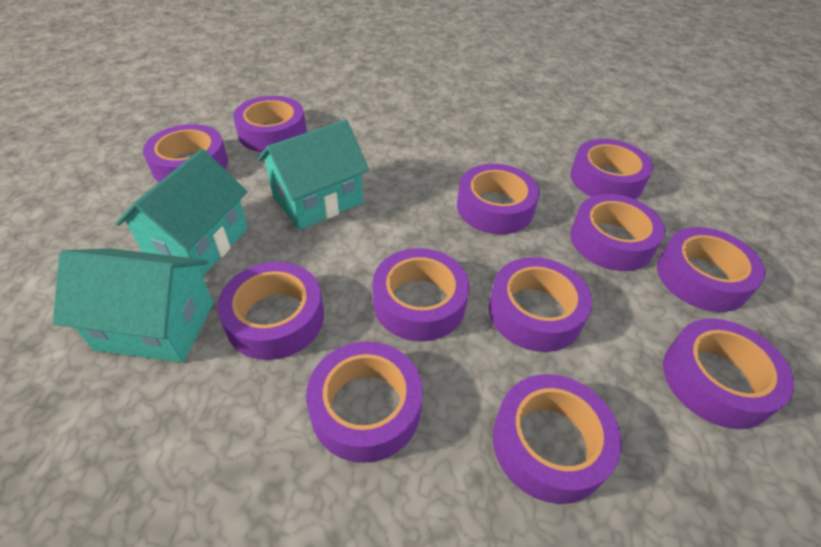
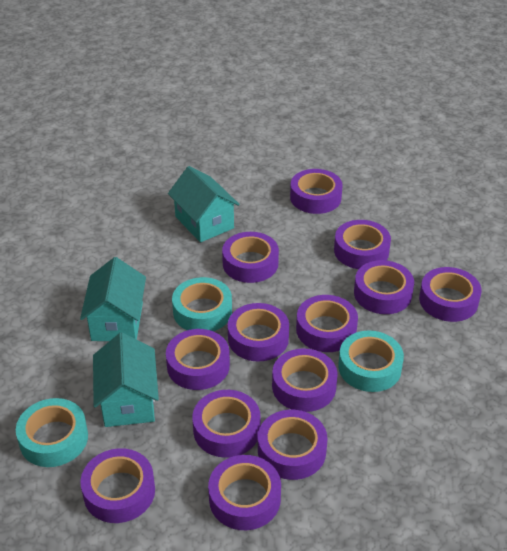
purple tape: 12 -> 13
turquoise tape: 0 -> 3

